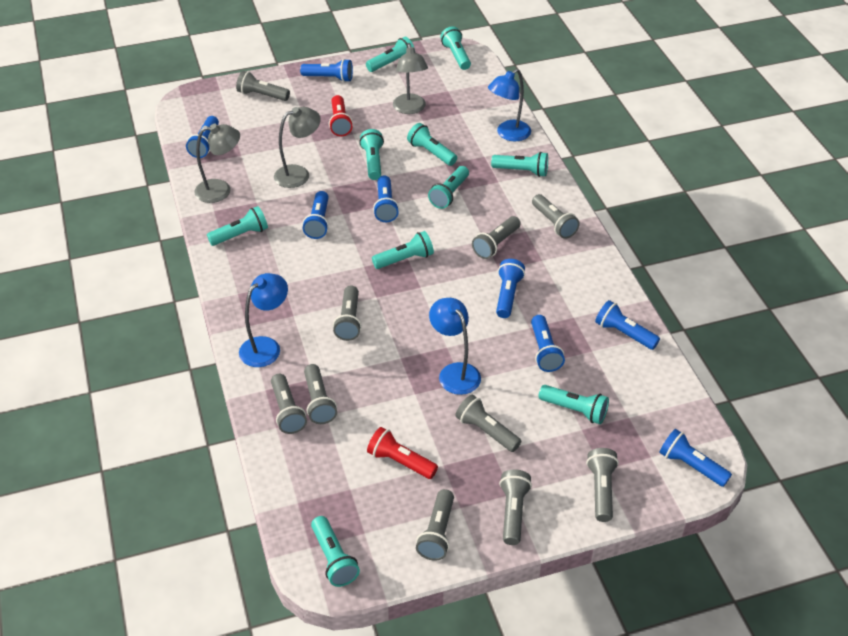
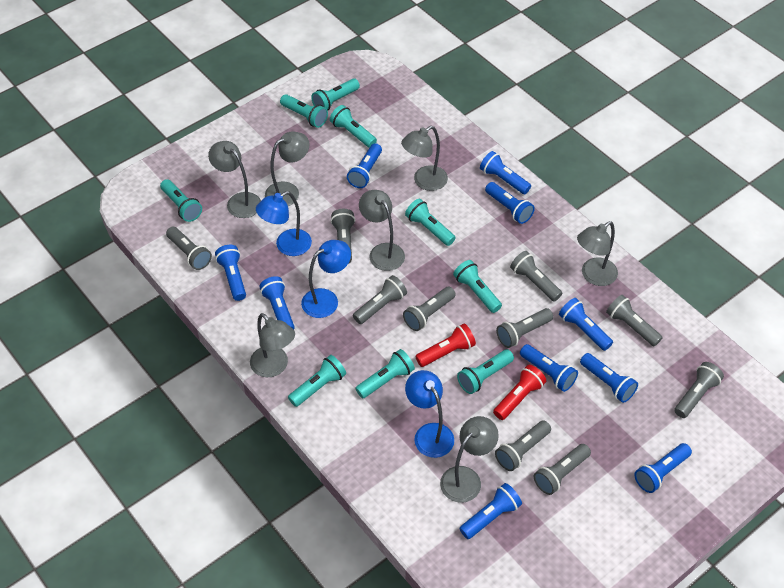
blue flashlight: 8 -> 10
grey lamp: 3 -> 7
turquoise flashlight: 10 -> 9

